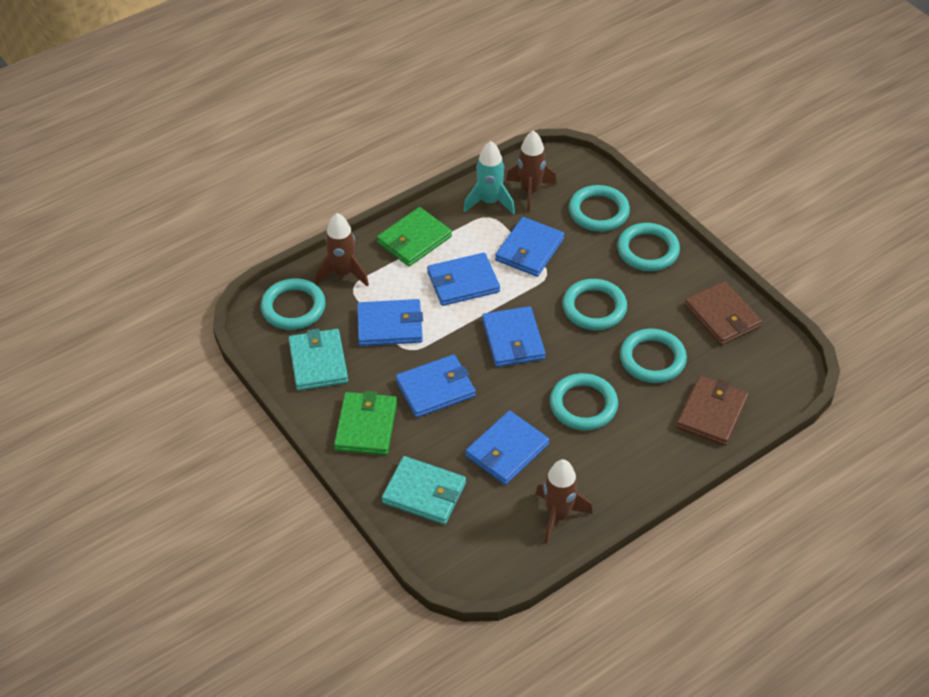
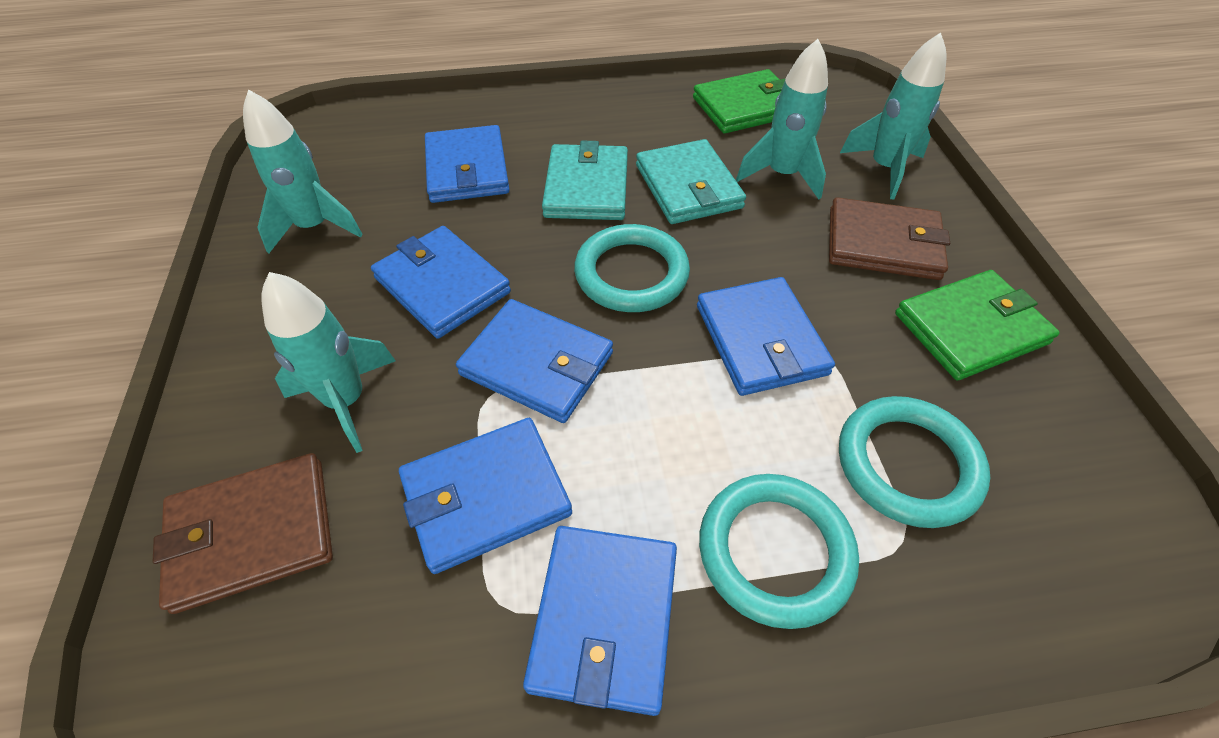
brown rocket: 3 -> 0
turquoise ring: 6 -> 3
turquoise rocket: 1 -> 4

